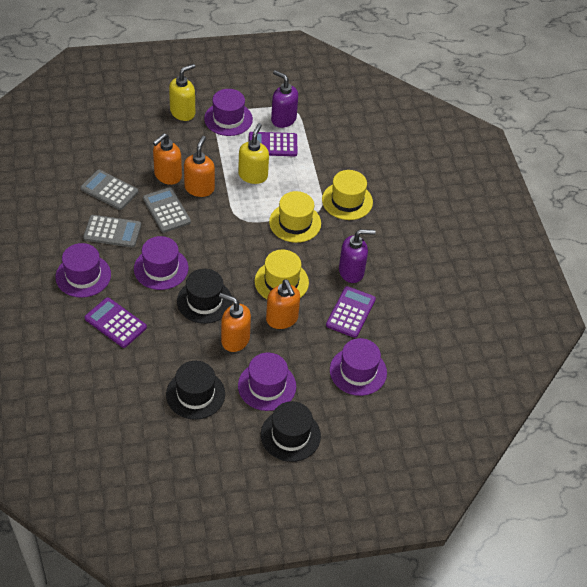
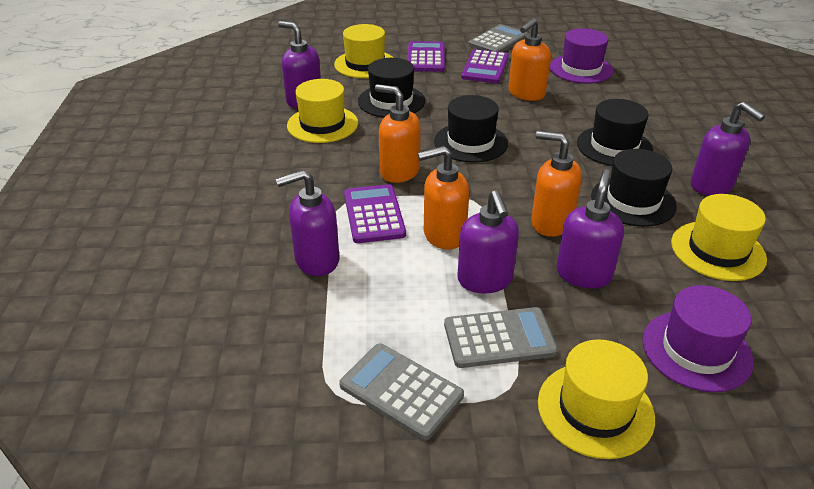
black hat: 3 -> 4
purple hat: 5 -> 2
purple soap dispenser: 2 -> 5
yellow hat: 3 -> 4
yellow soap dispenser: 2 -> 0

